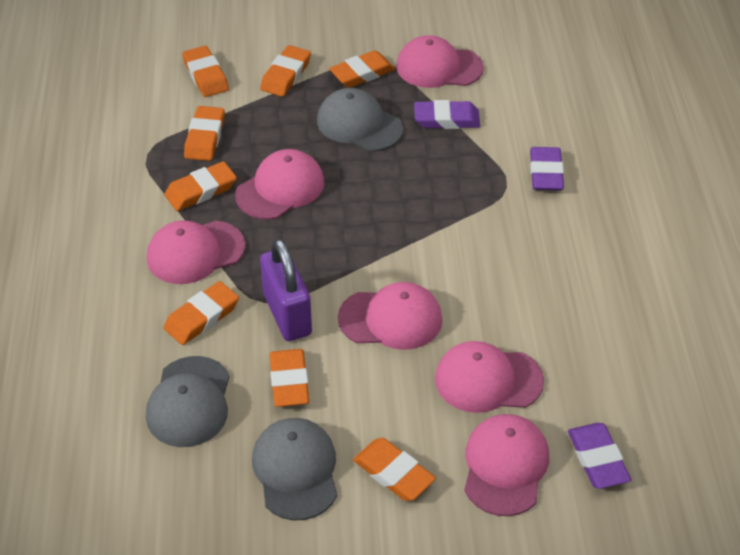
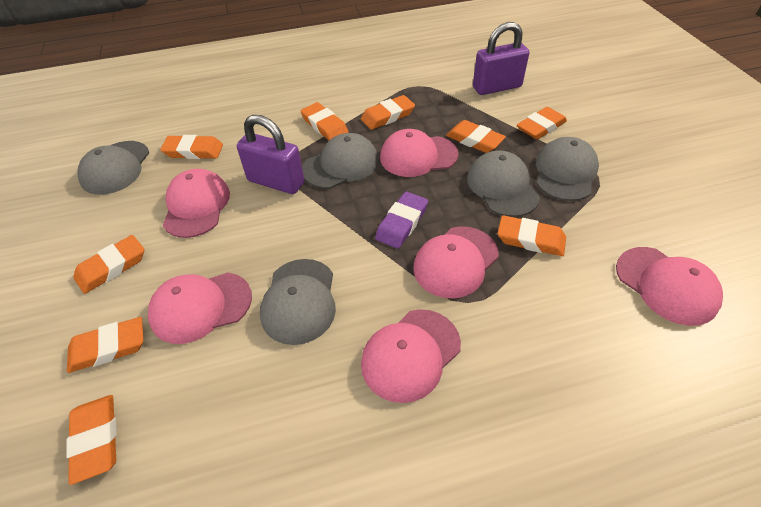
grey cap: 3 -> 5
orange eraser: 8 -> 9
purple eraser: 3 -> 1
purple padlock: 1 -> 2

